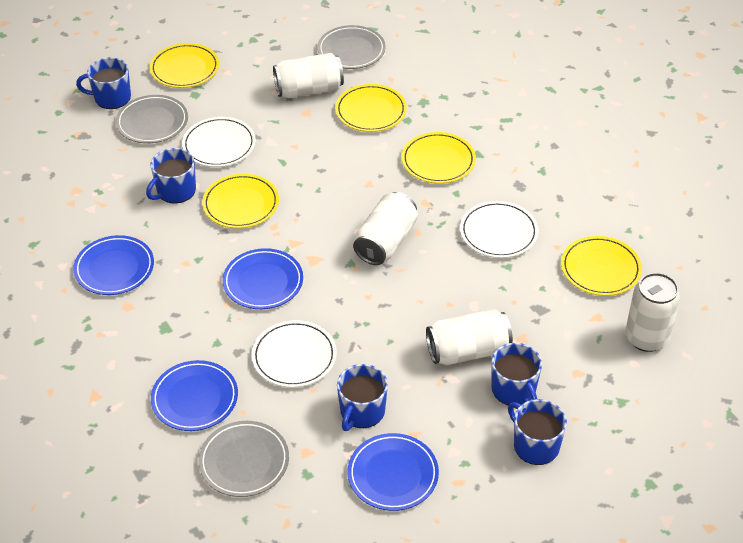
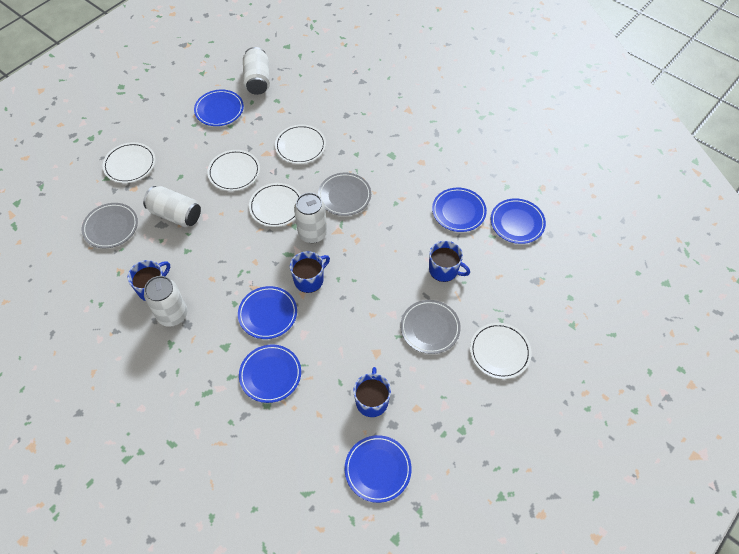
blue mug: 5 -> 4
blue plate: 4 -> 6
white plate: 3 -> 5
yellow plate: 5 -> 0

